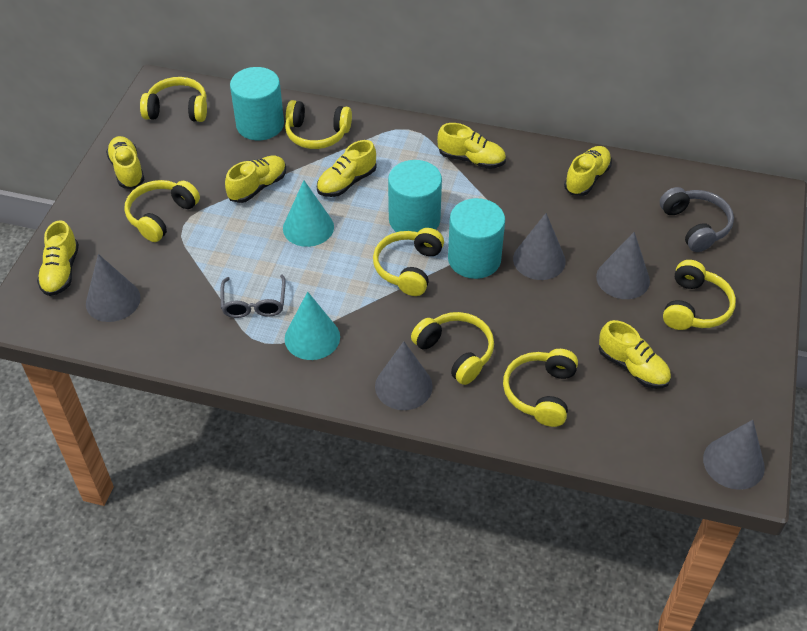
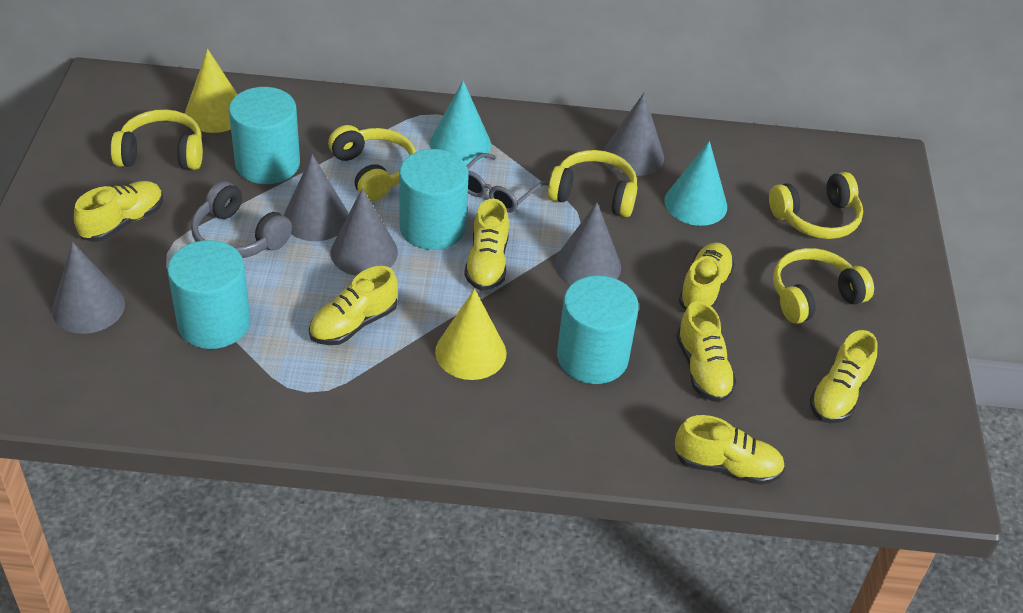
turquoise cylinder: 3 -> 4
yellow cone: 0 -> 2
yellow headphones: 7 -> 5

